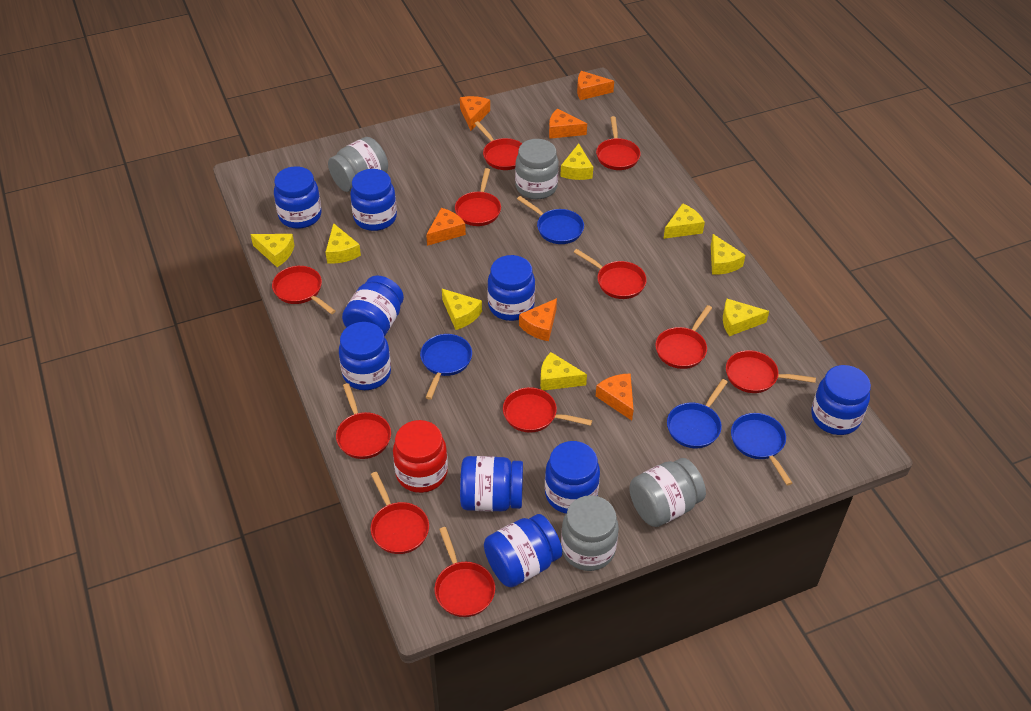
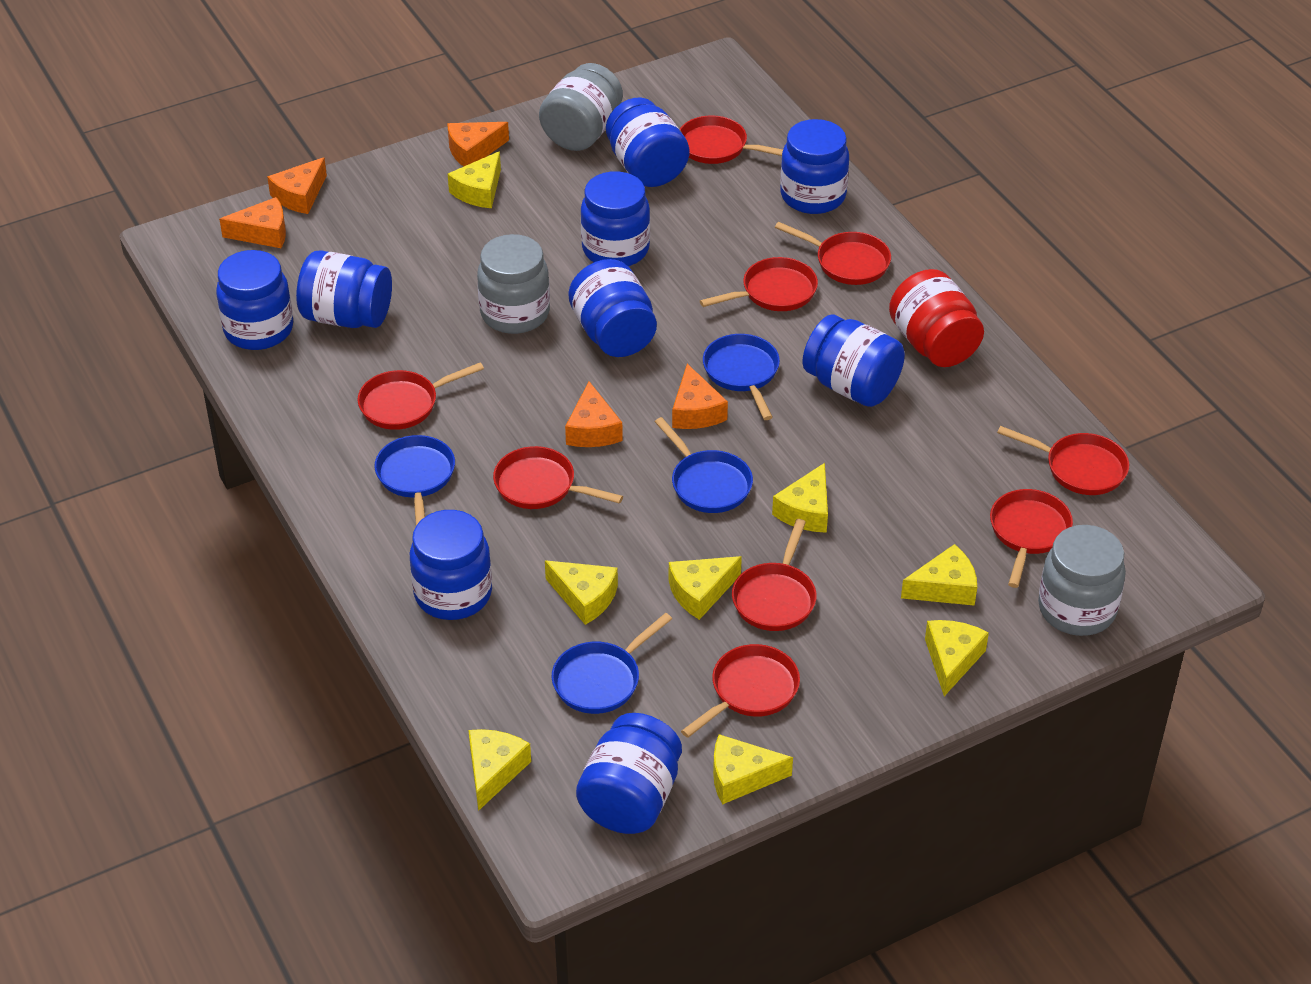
grey jar: 4 -> 3
orange cheese: 6 -> 5
red pan: 11 -> 9

